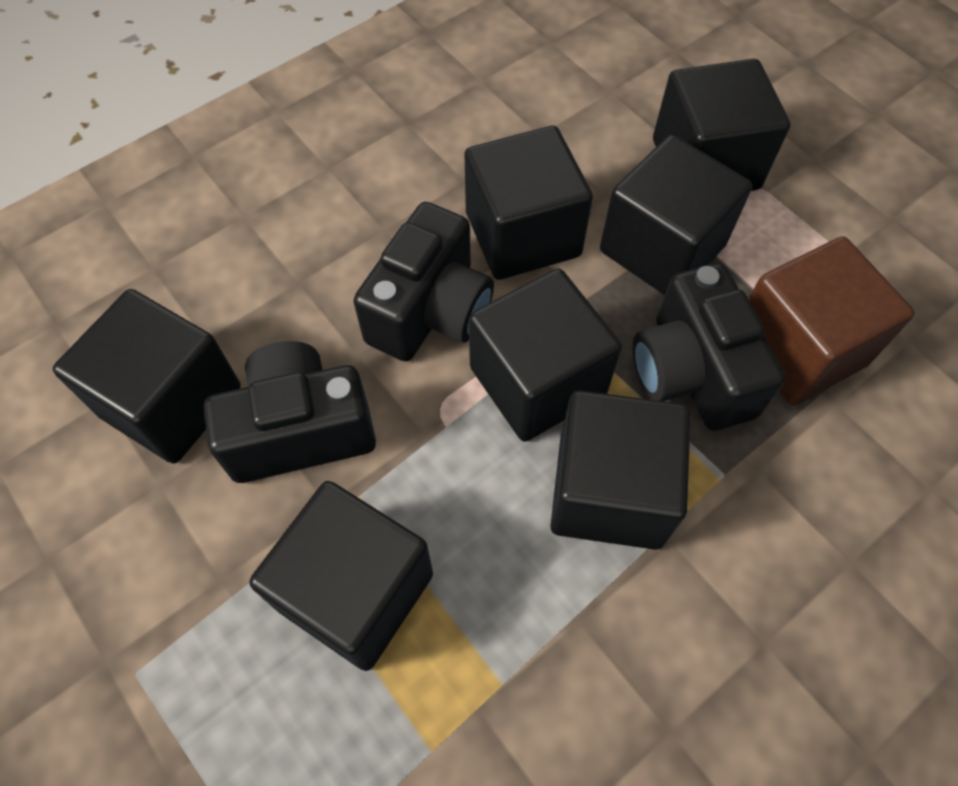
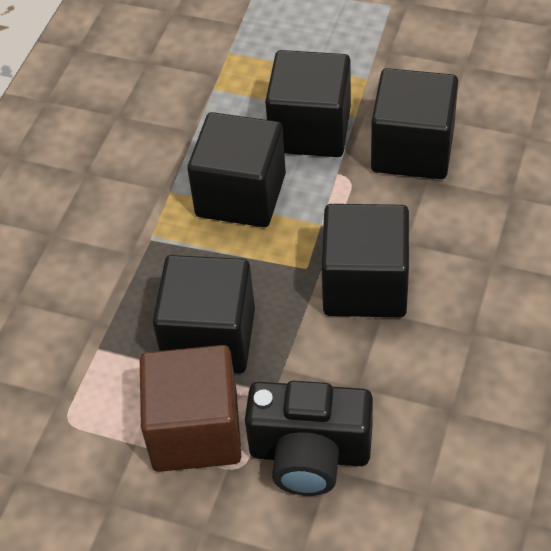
black camera: 3 -> 1
black cube: 7 -> 5

